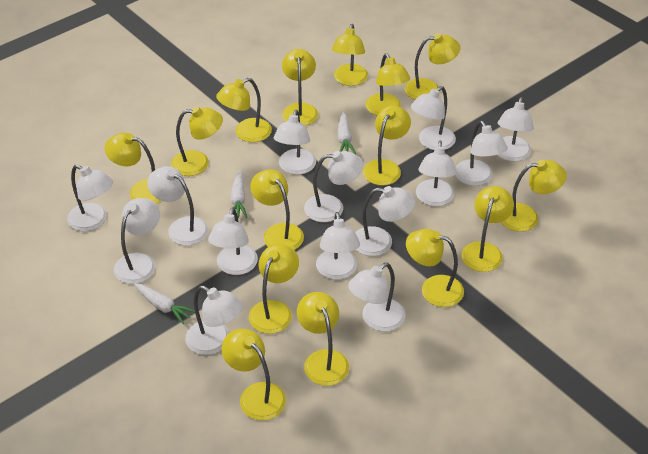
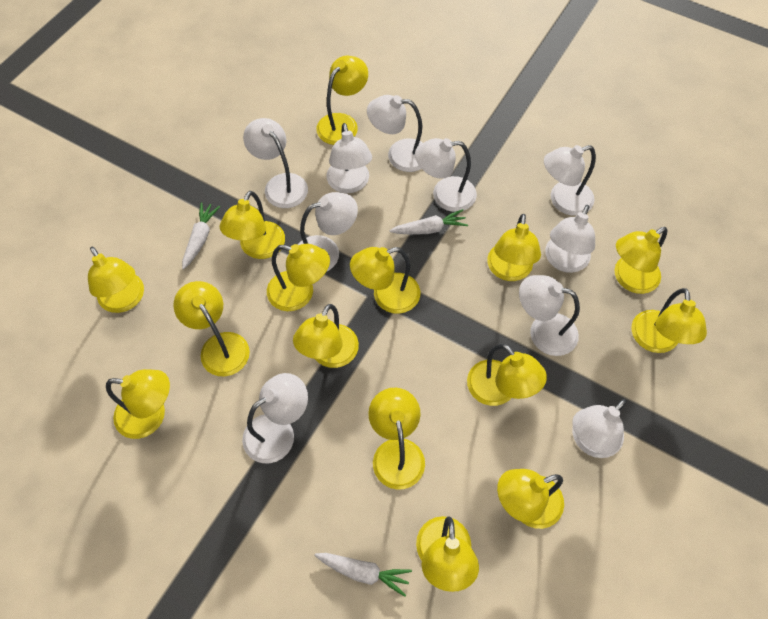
white lamp: 14 -> 10

